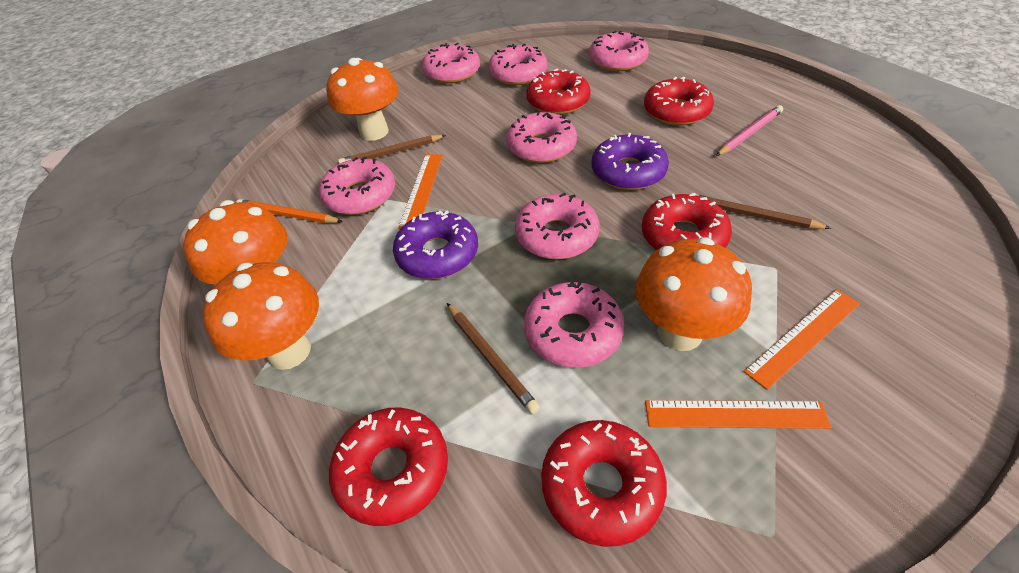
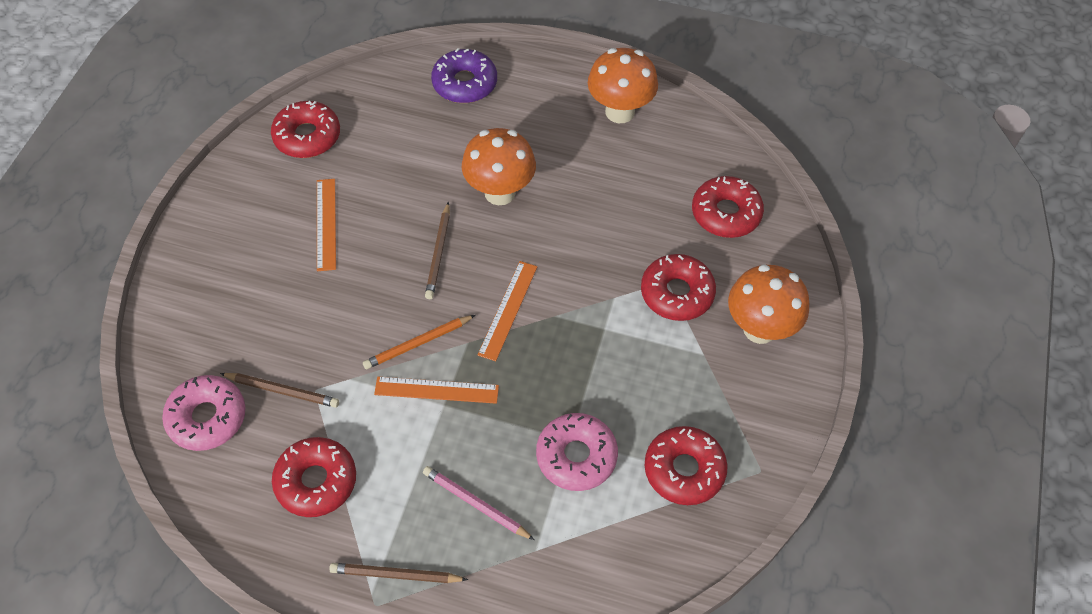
orange mushroom: 4 -> 3
pink donut: 7 -> 2
purple donut: 2 -> 1

